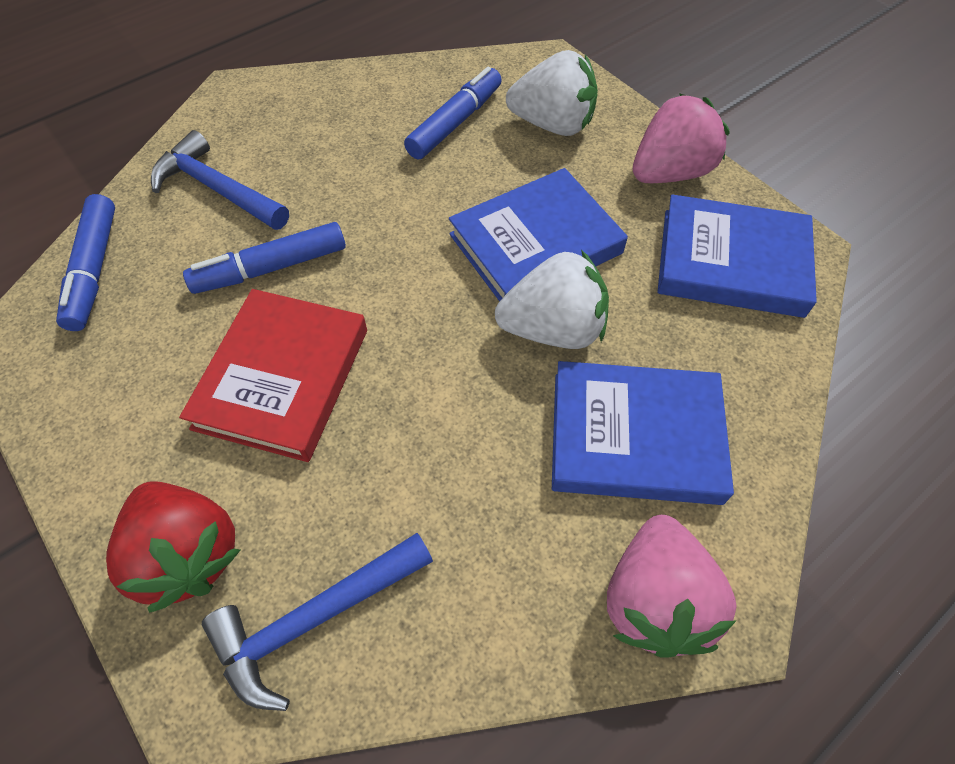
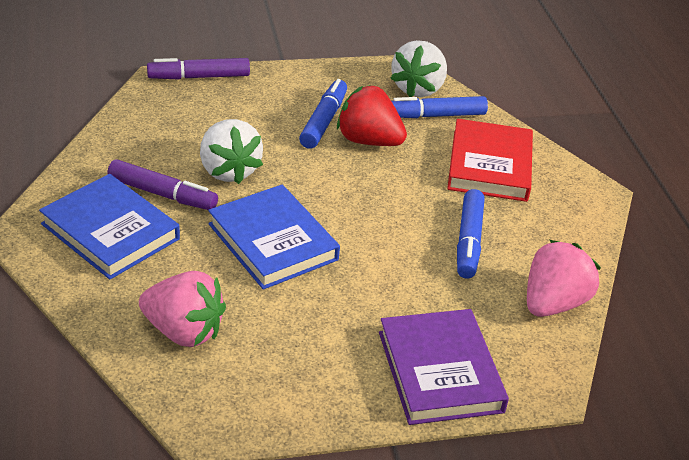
blue book: 3 -> 2
blue hammer: 2 -> 0
purple book: 0 -> 1
purple marker: 0 -> 2

